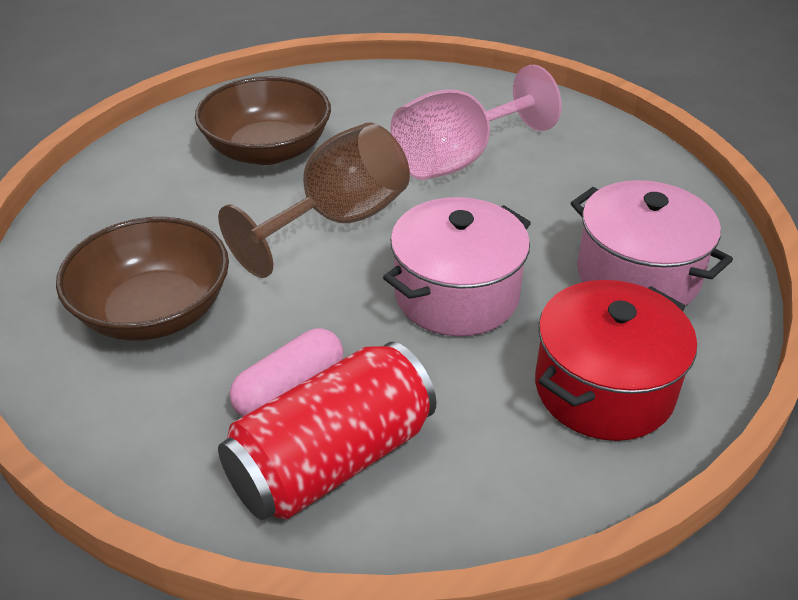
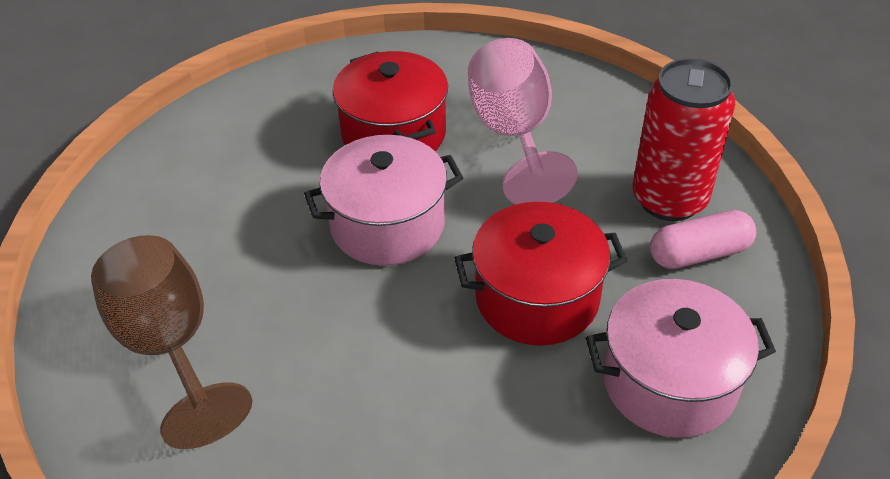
brown bowl: 2 -> 0
red pot: 1 -> 2

